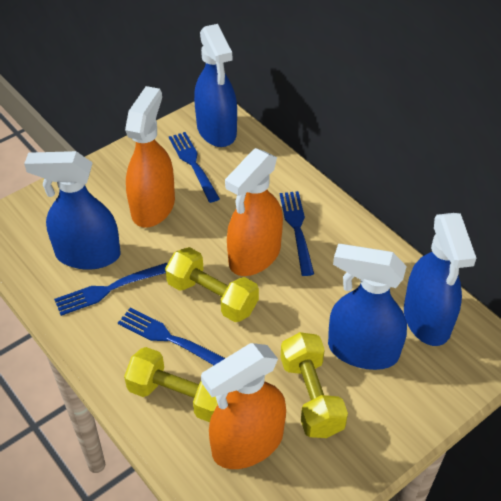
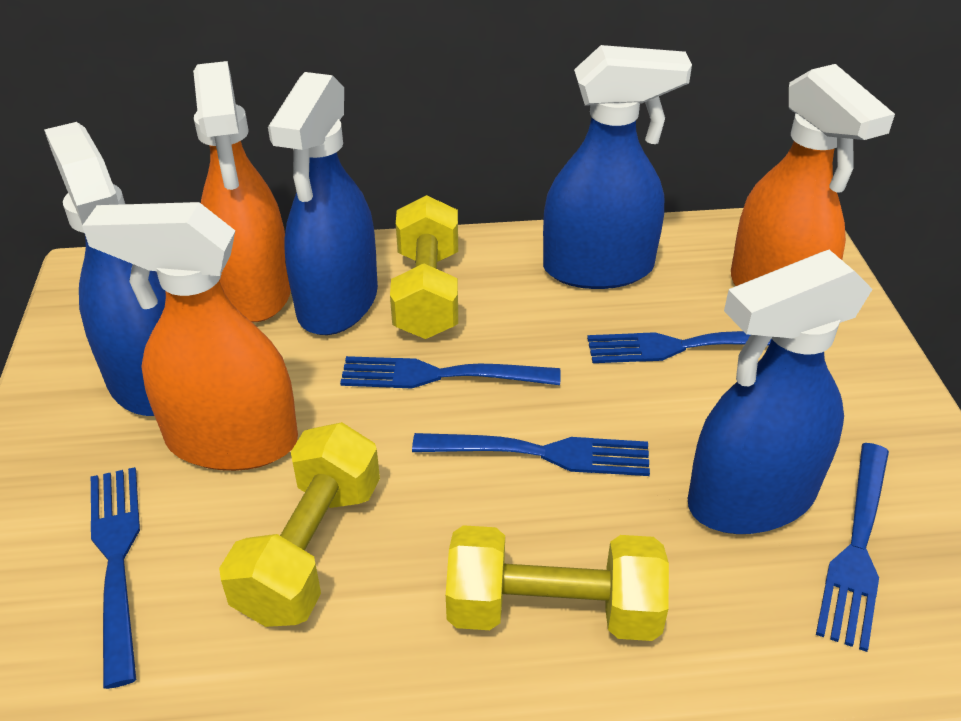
blue fork: 4 -> 5

